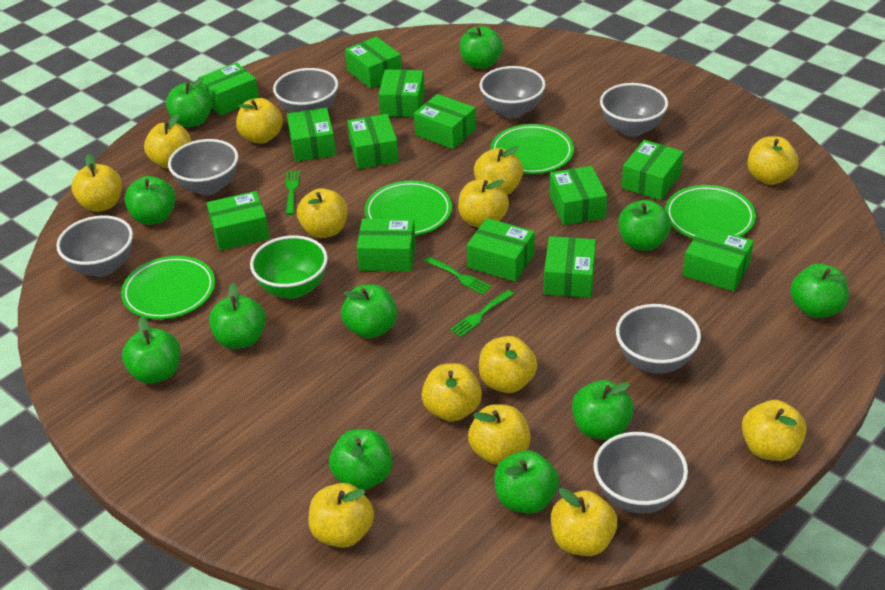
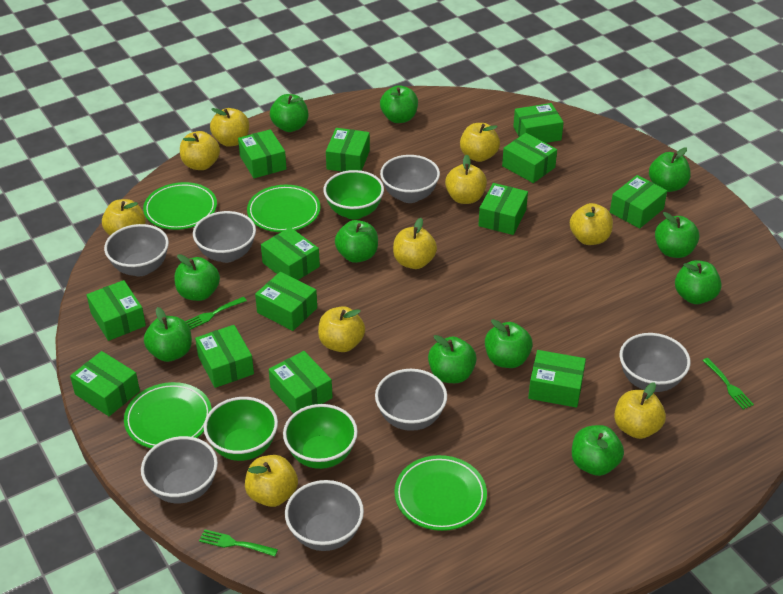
green bowl: 1 -> 3
yellow apple: 13 -> 10

